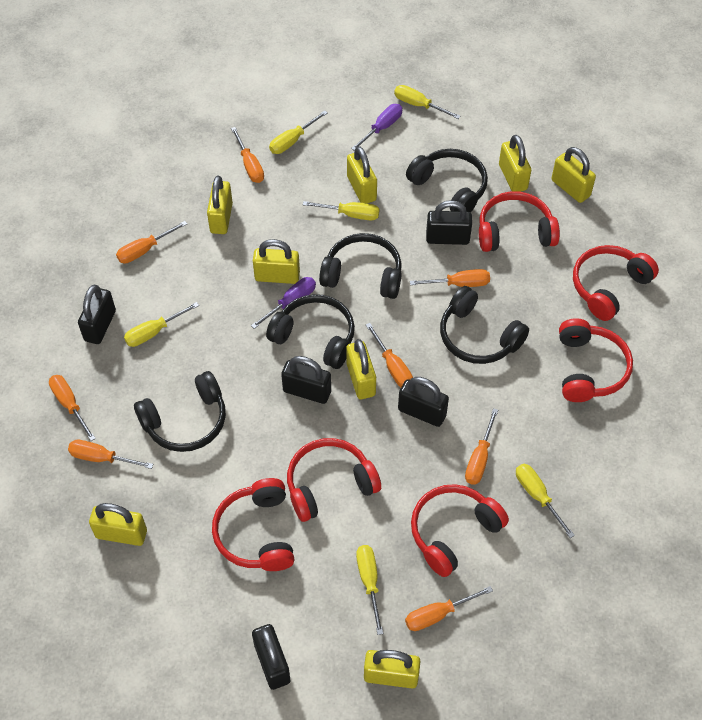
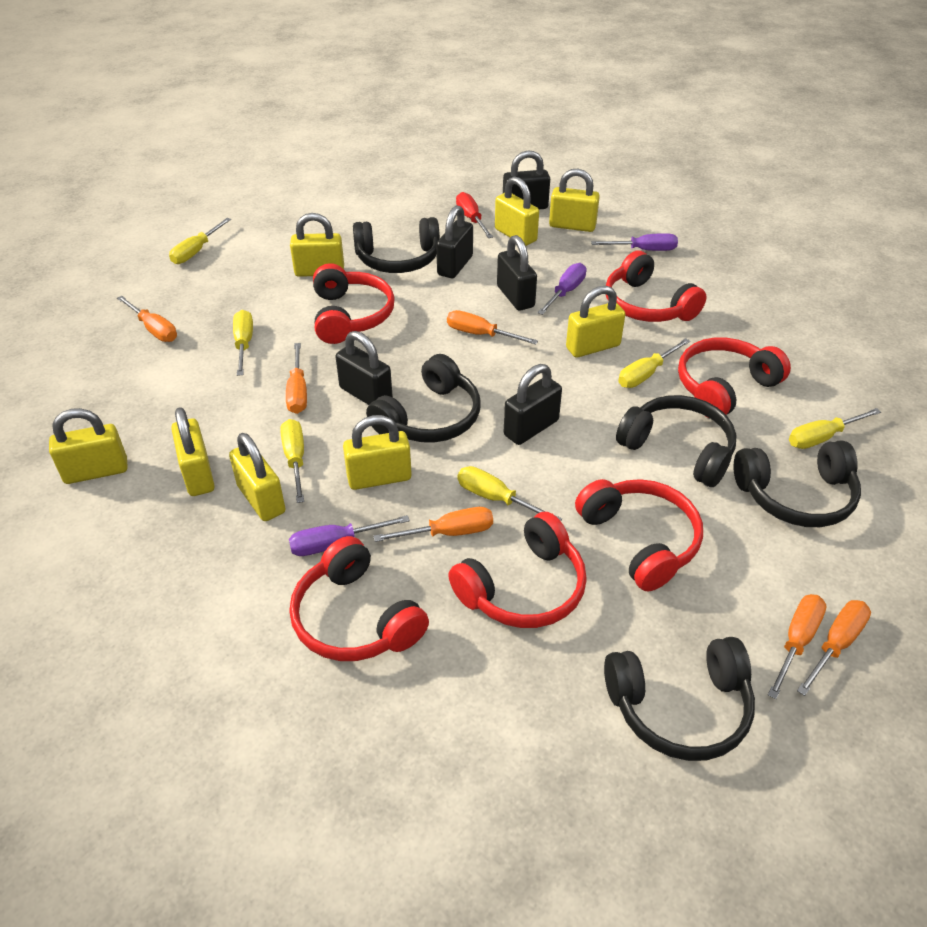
orange screwdriver: 8 -> 6
purple screwdriver: 2 -> 3
red screwdriver: 0 -> 1

